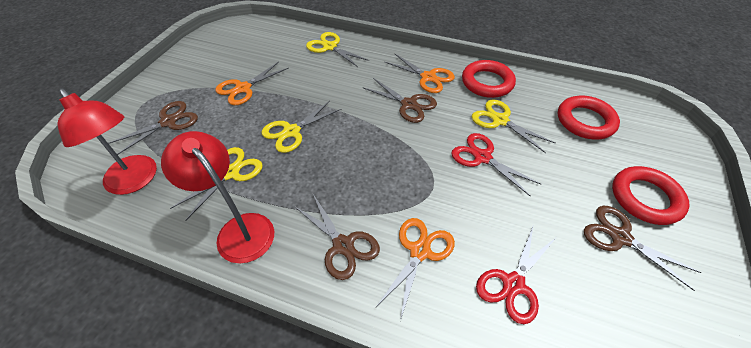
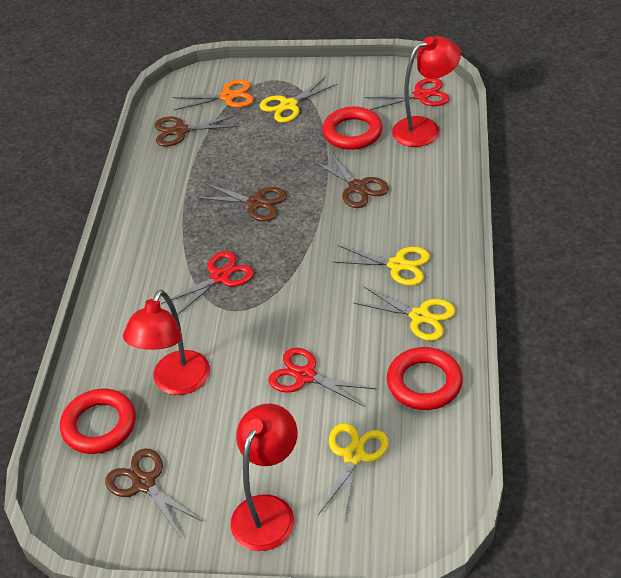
orange scissors: 3 -> 1
red lamp: 2 -> 3
red scissors: 2 -> 3

